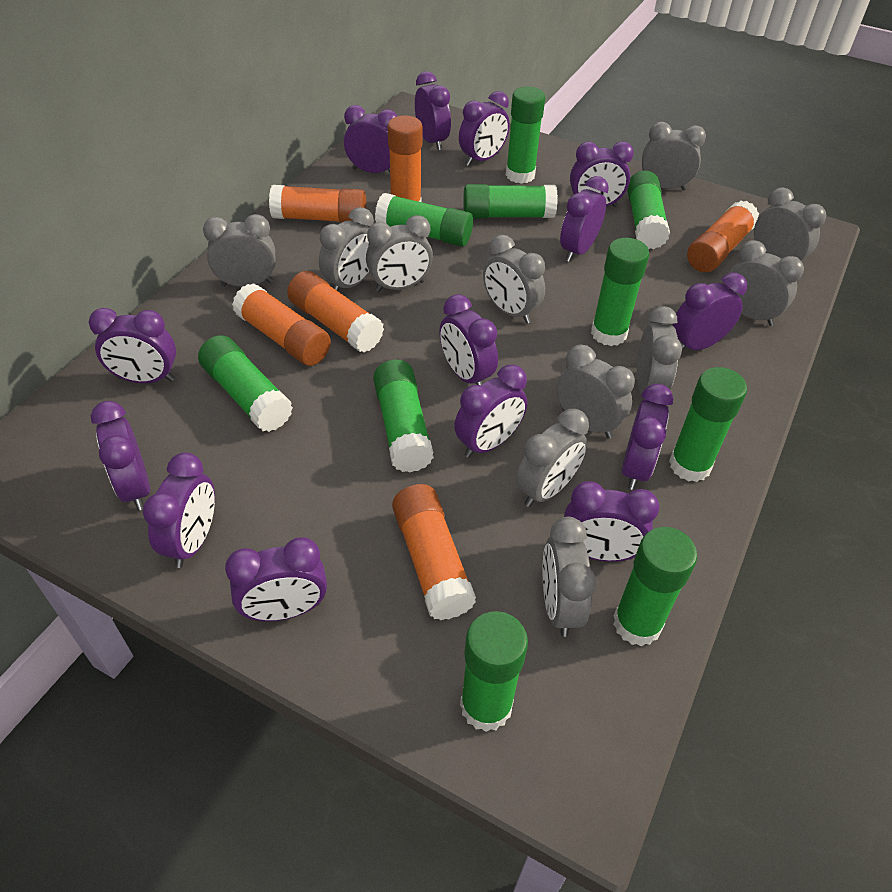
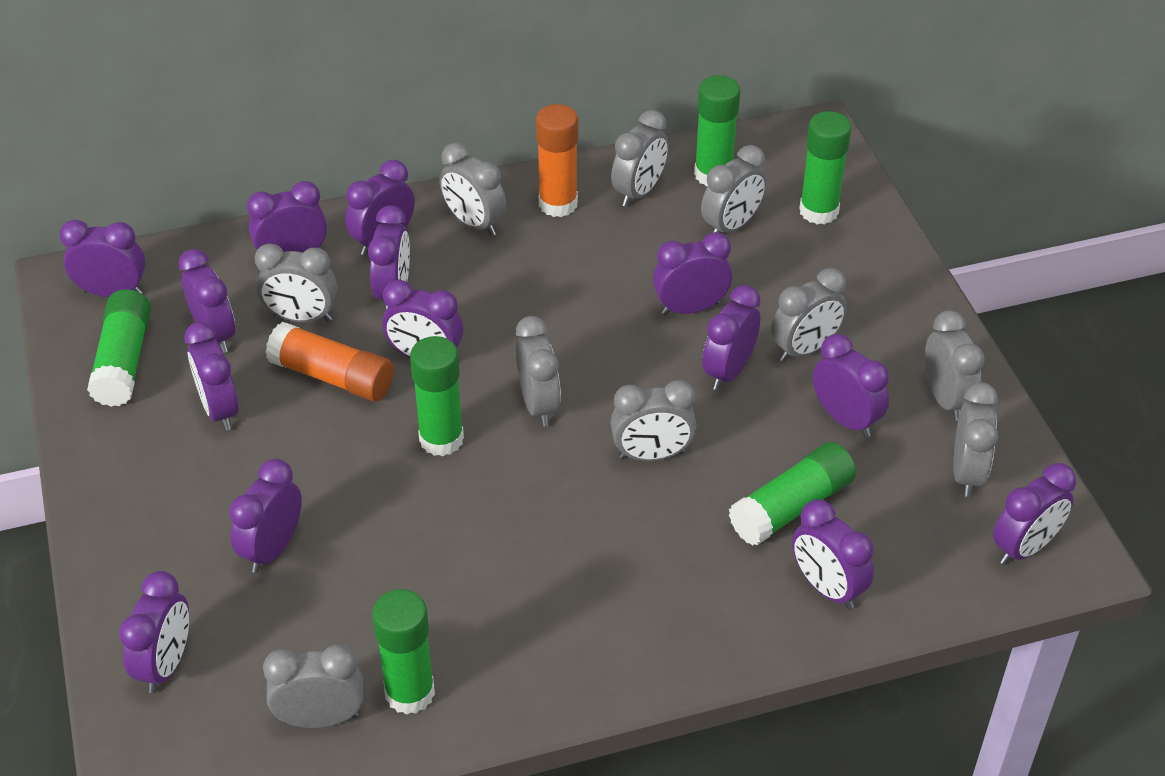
green glue stick: 10 -> 6
grey clock: 11 -> 10
orange glue stick: 6 -> 2

